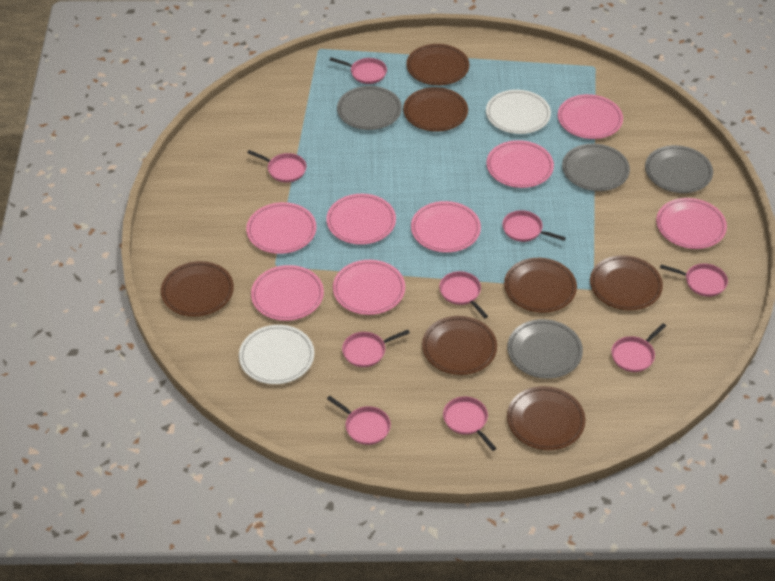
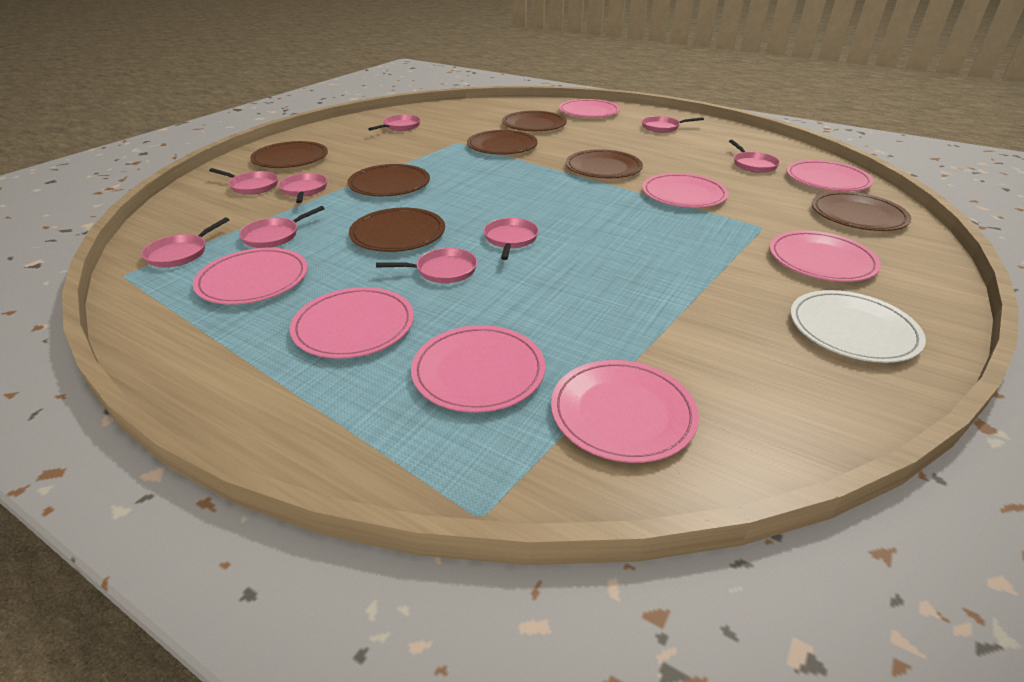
grey plate: 4 -> 0
white plate: 2 -> 1

